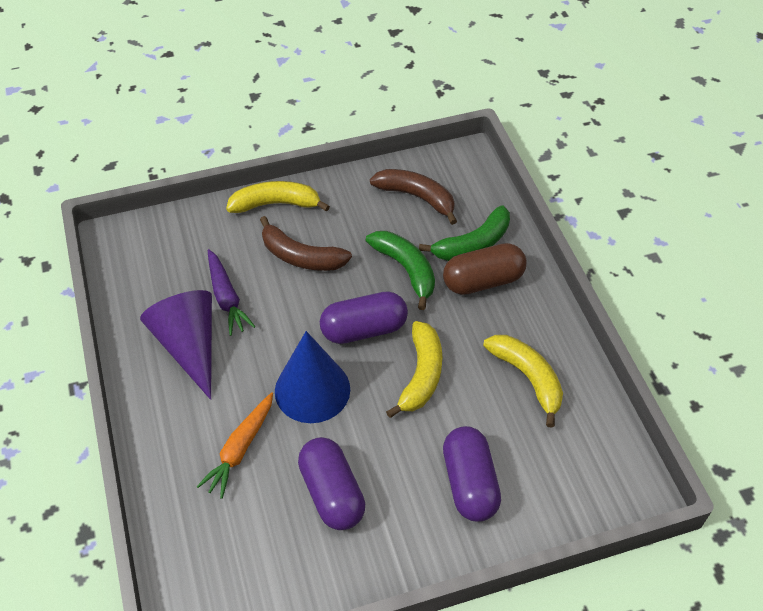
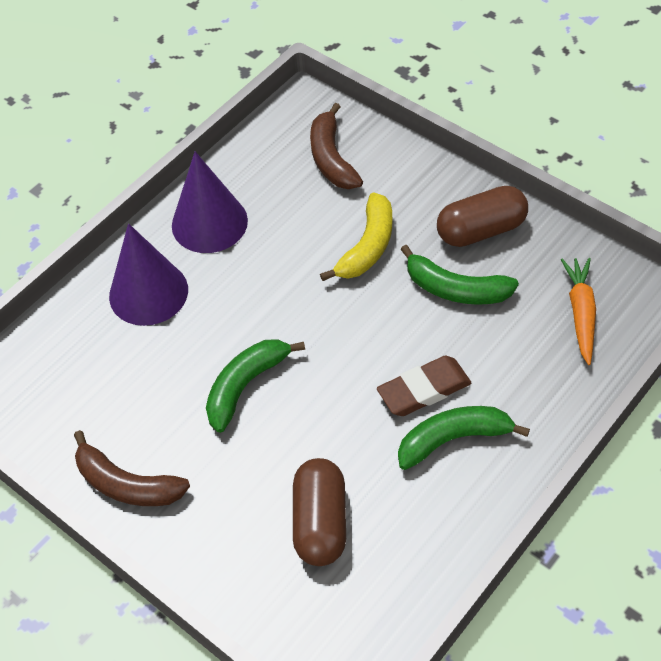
blue cone: 1 -> 0
brown capsule: 1 -> 2
brown eraser: 0 -> 1
green banana: 2 -> 3
purple capsule: 3 -> 0
purple carrot: 1 -> 0
purple cone: 1 -> 2
yellow banana: 3 -> 1

